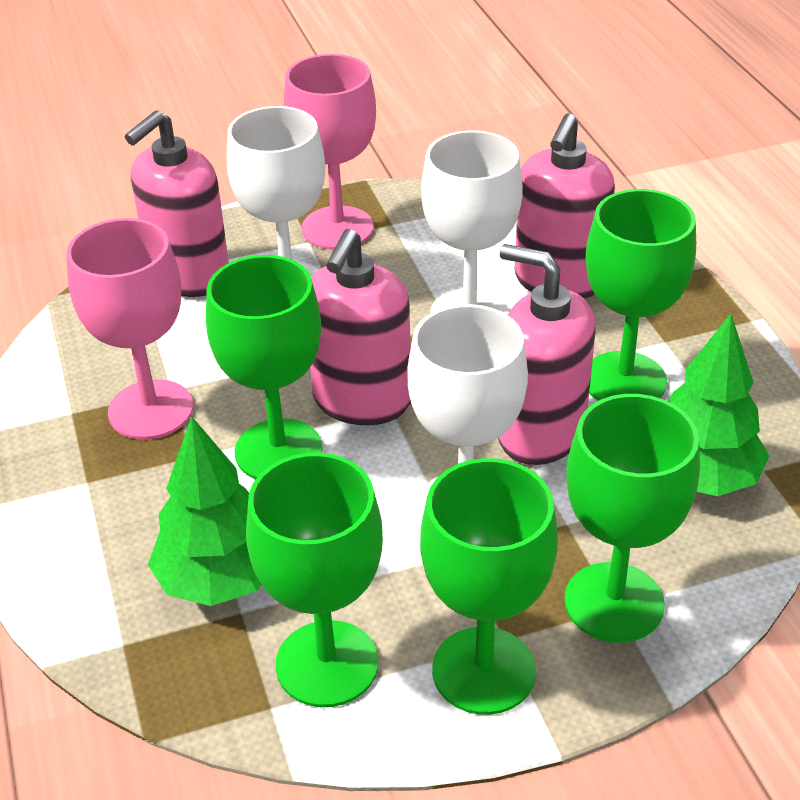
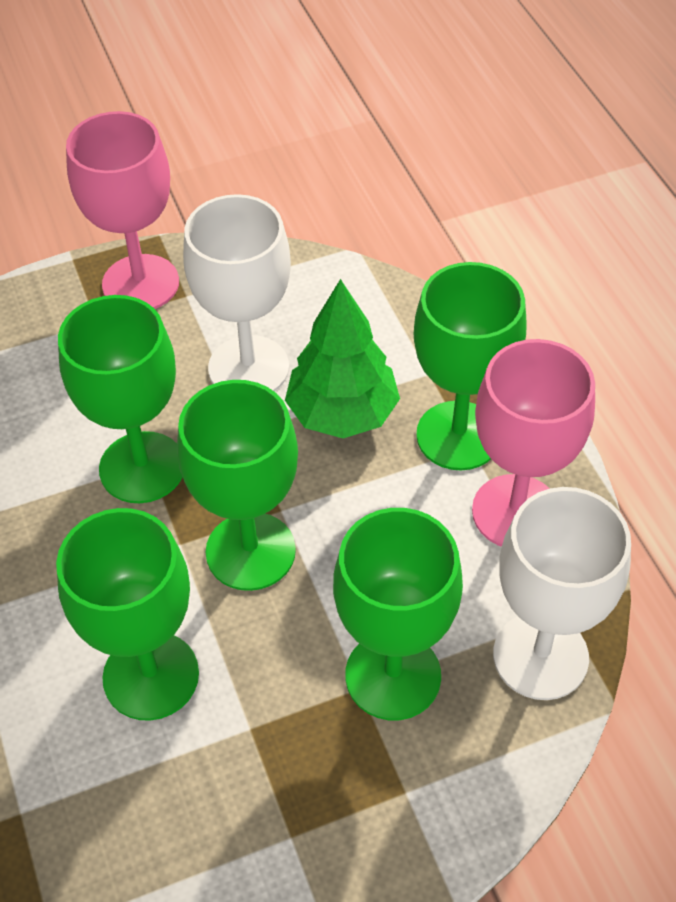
green tree: 2 -> 1
pink soap dispenser: 4 -> 0
white goblet: 3 -> 2

